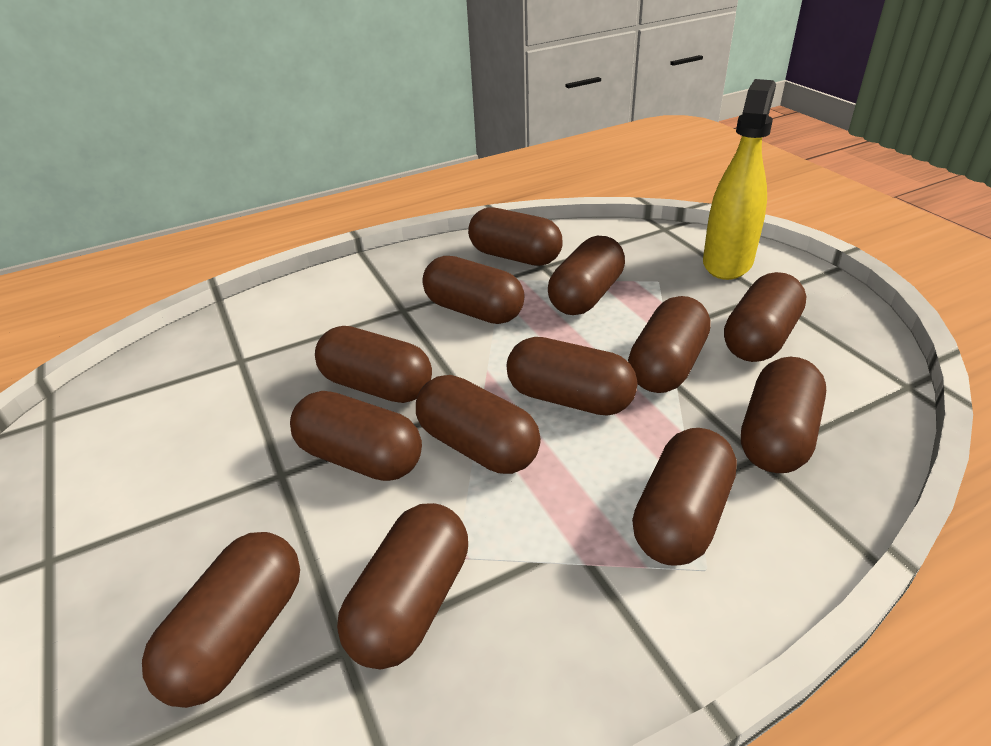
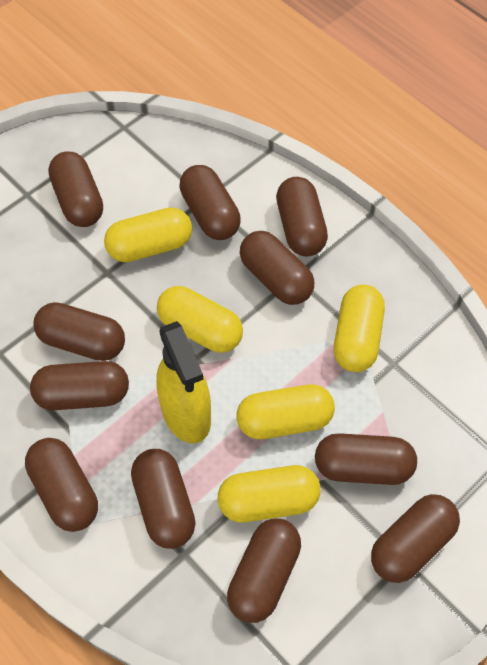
brown capsule: 13 -> 11
yellow capsule: 0 -> 5

